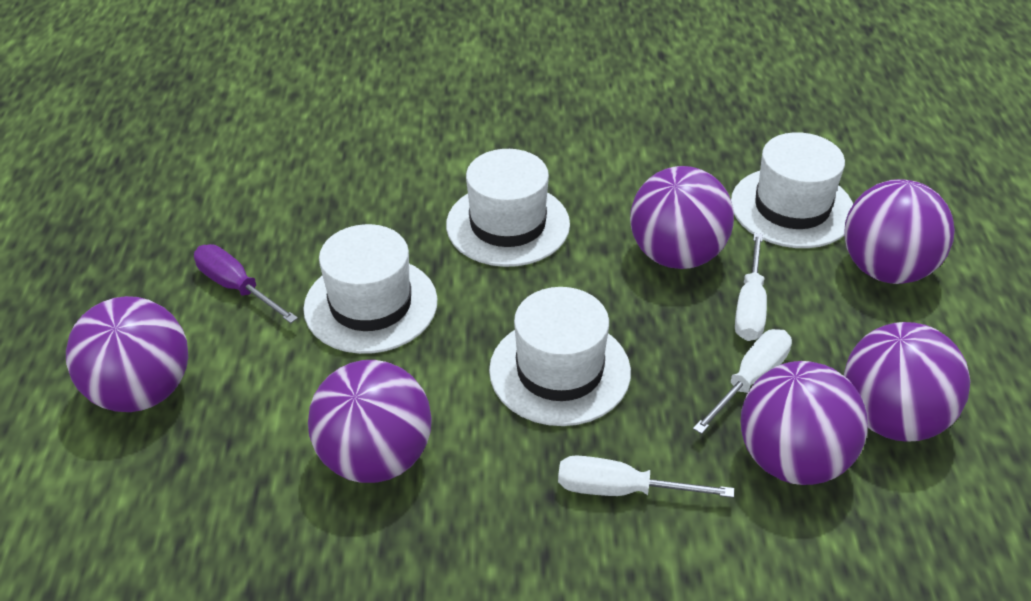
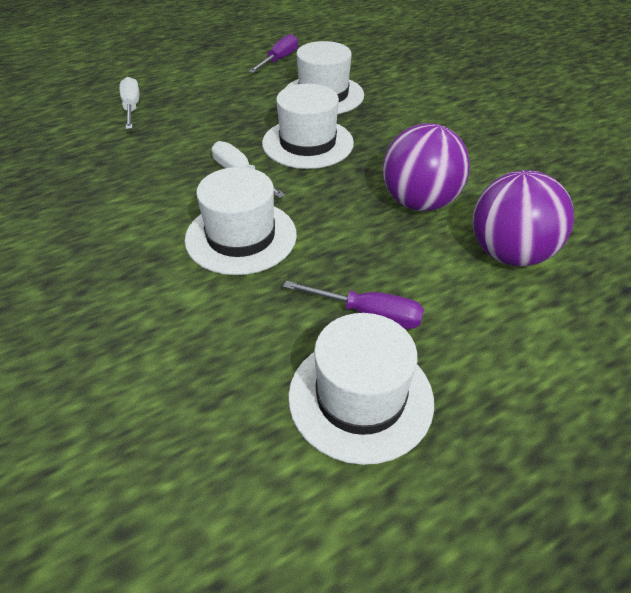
purple ball: 6 -> 2
purple screwdriver: 1 -> 2
white screwdriver: 3 -> 2

